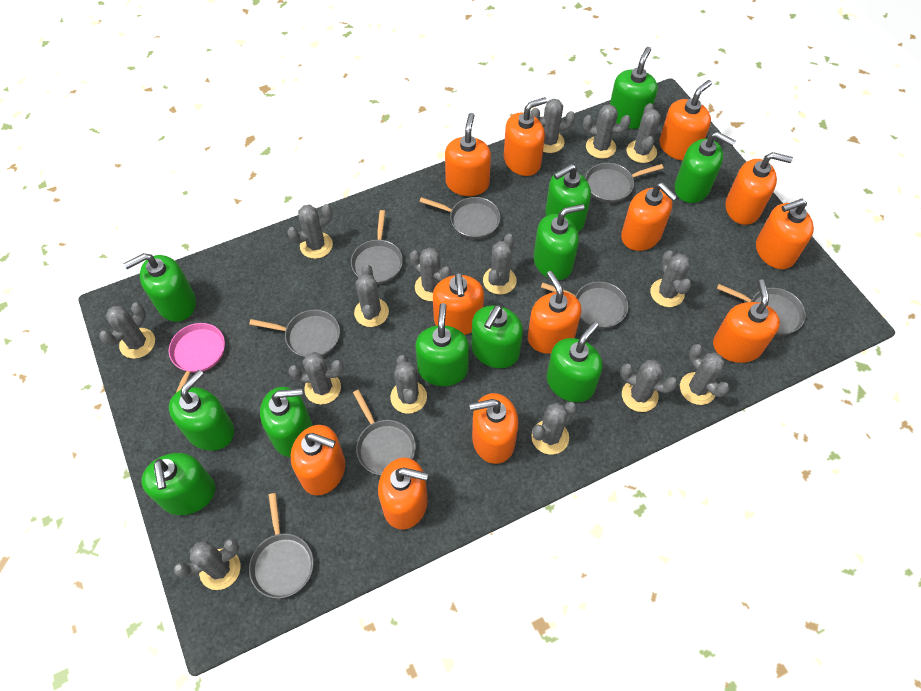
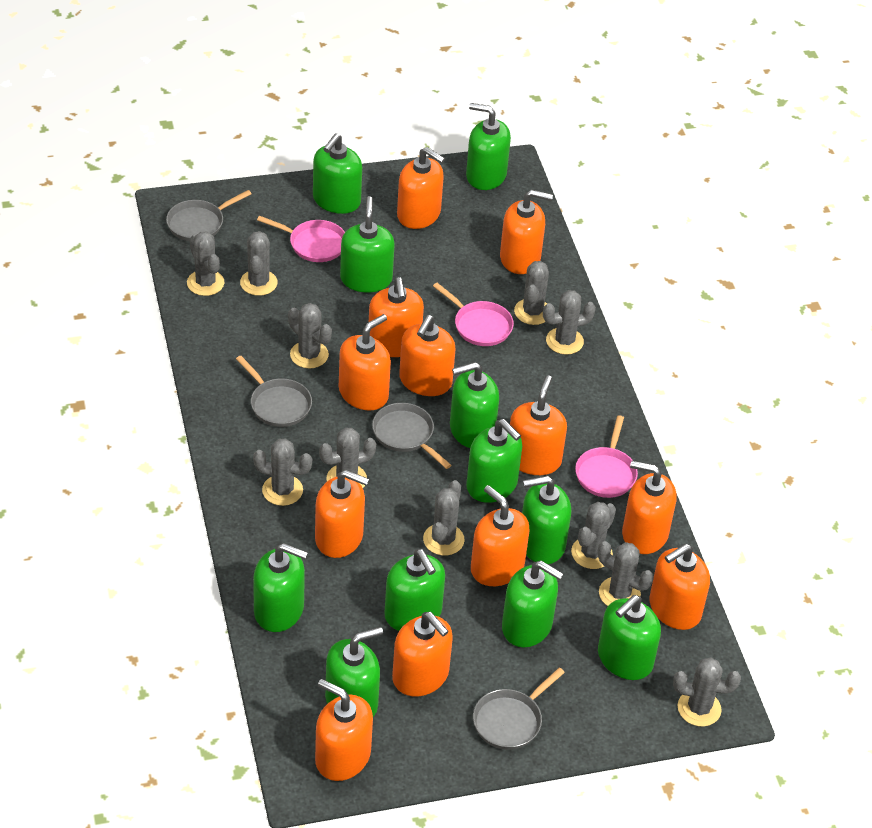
grey cactus: 15 -> 11
grey pan: 8 -> 4
pink pan: 1 -> 3

